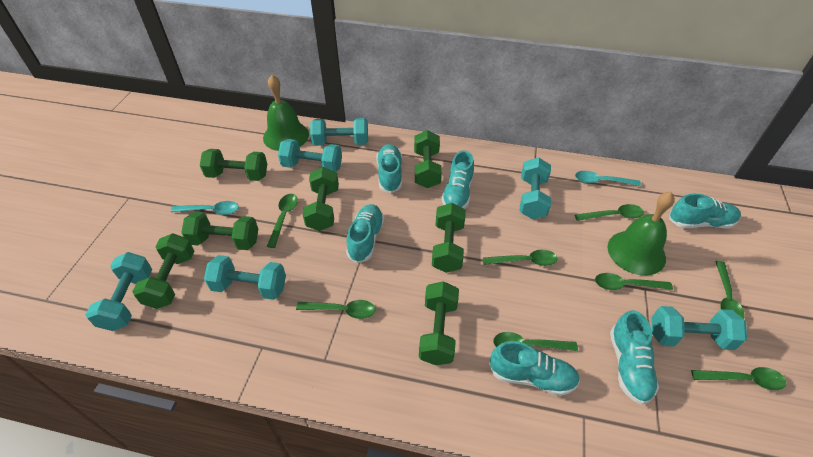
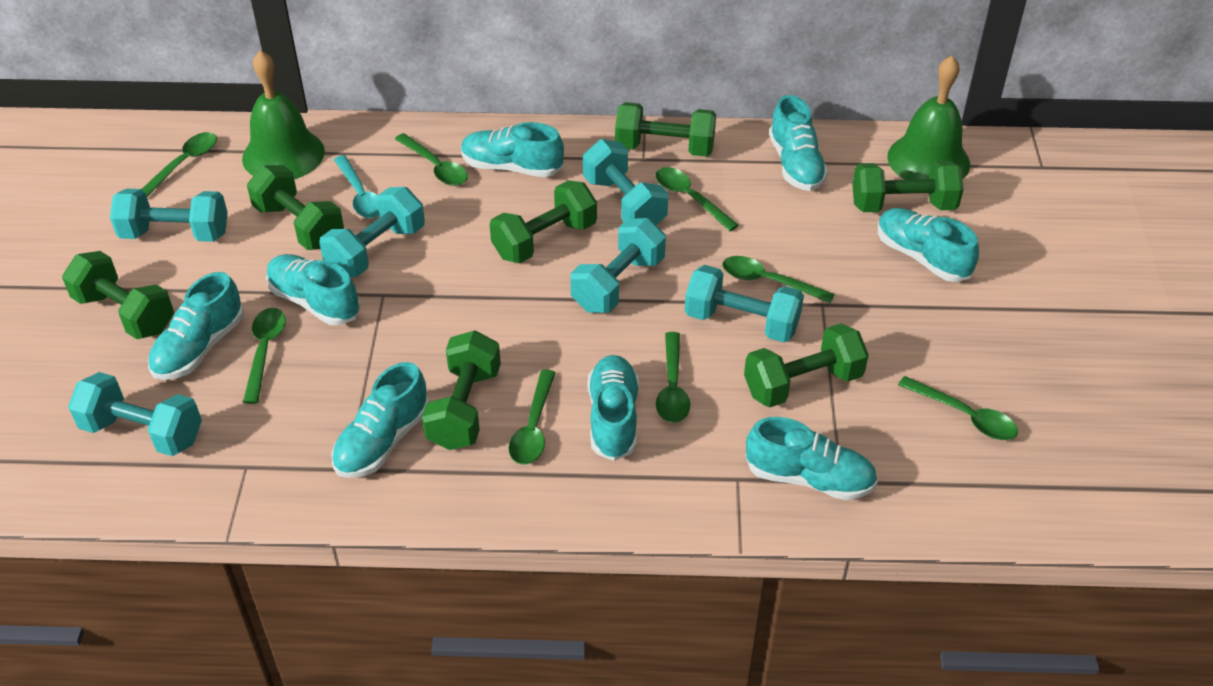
turquoise shoe: 6 -> 8
turquoise spoon: 2 -> 1

